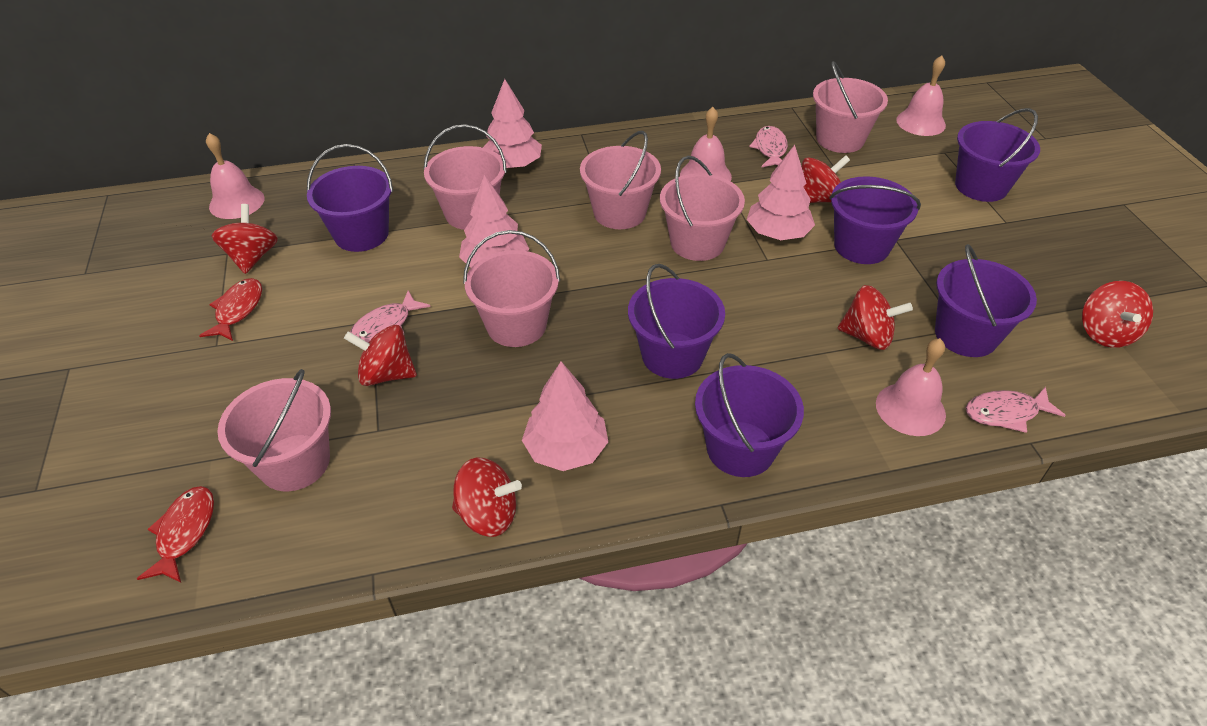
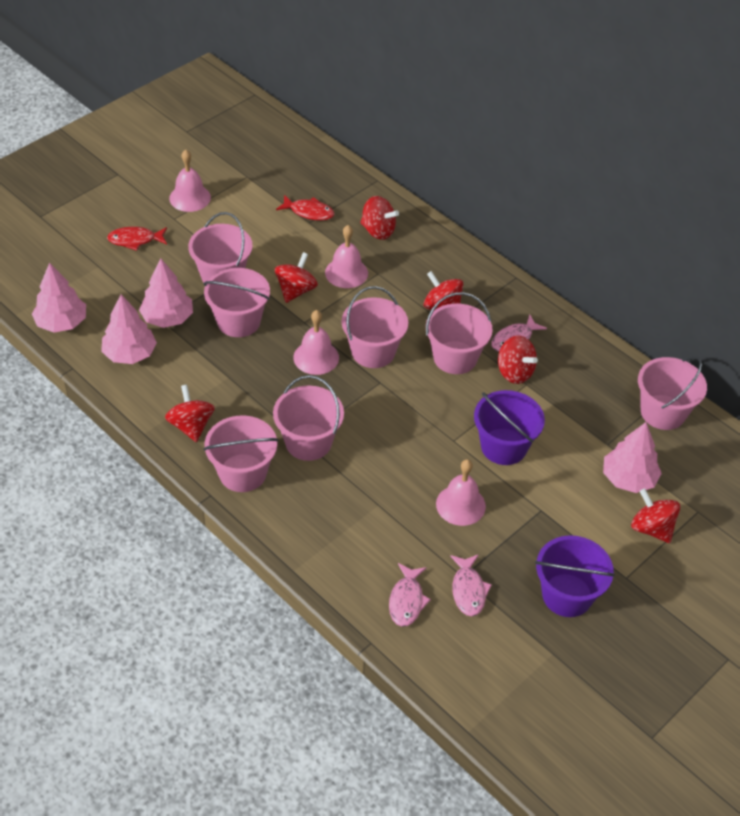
pink bucket: 6 -> 7
purple bucket: 6 -> 2

